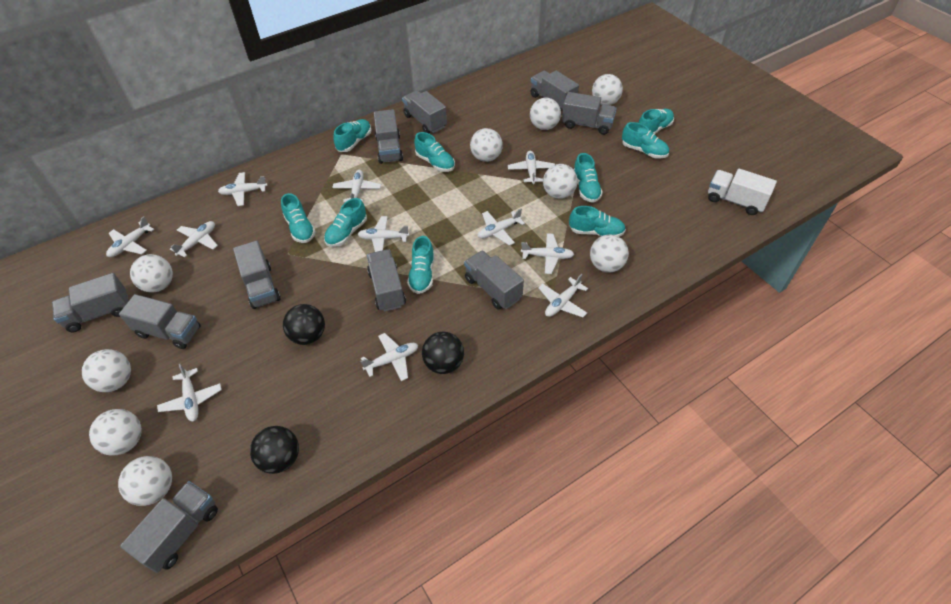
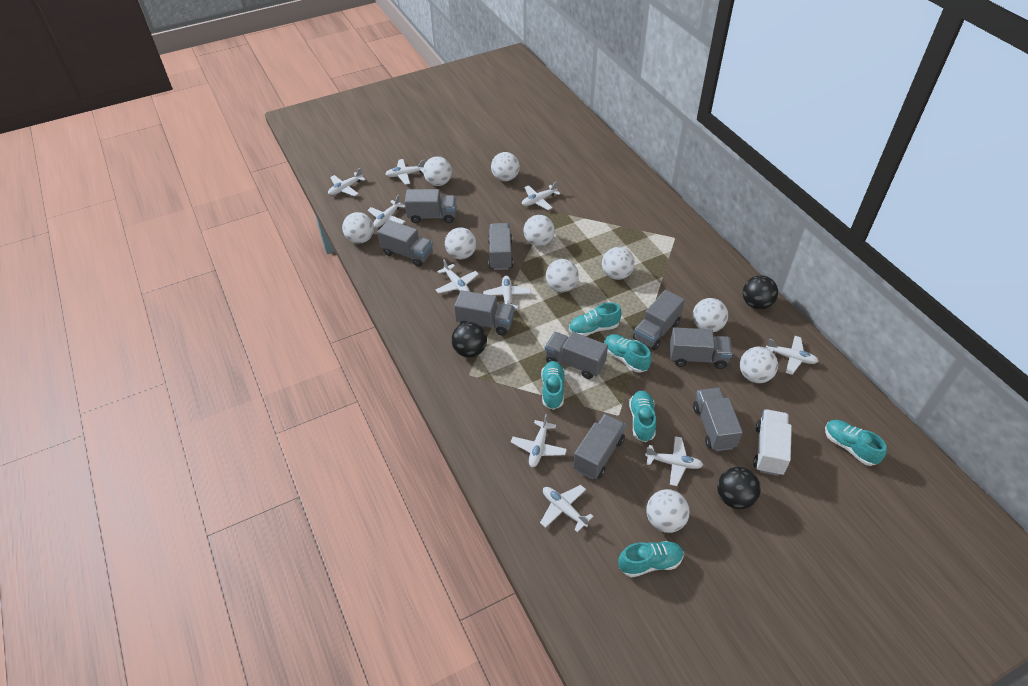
grey truck: 10 -> 9
turquoise shoe: 9 -> 6
white ball: 9 -> 10
white plane: 11 -> 10

